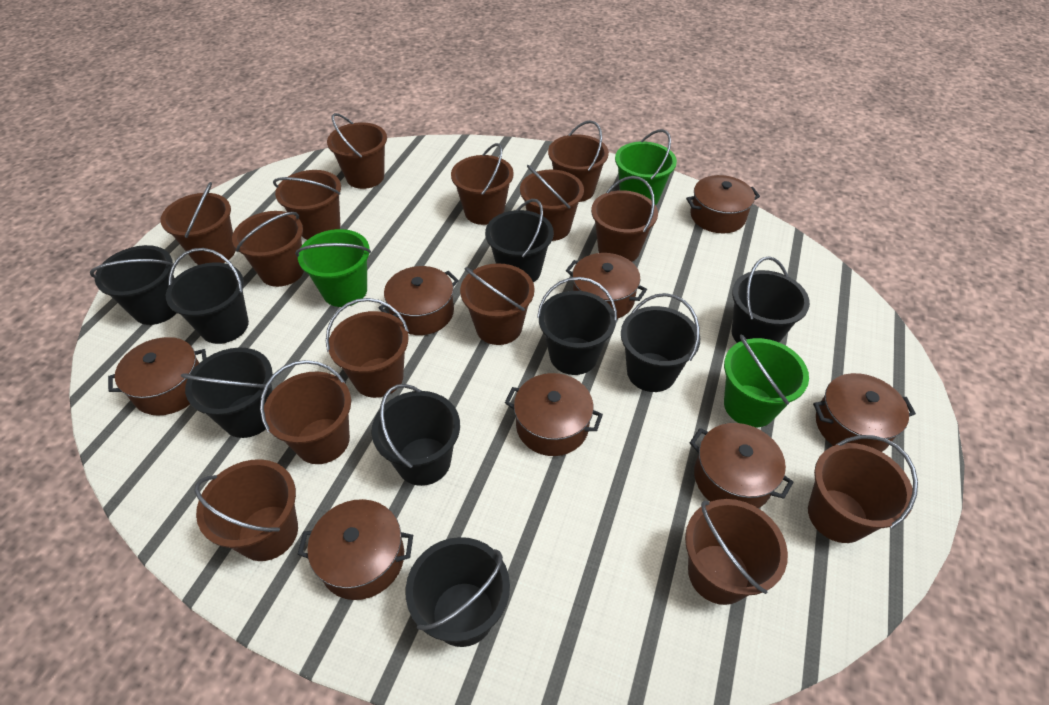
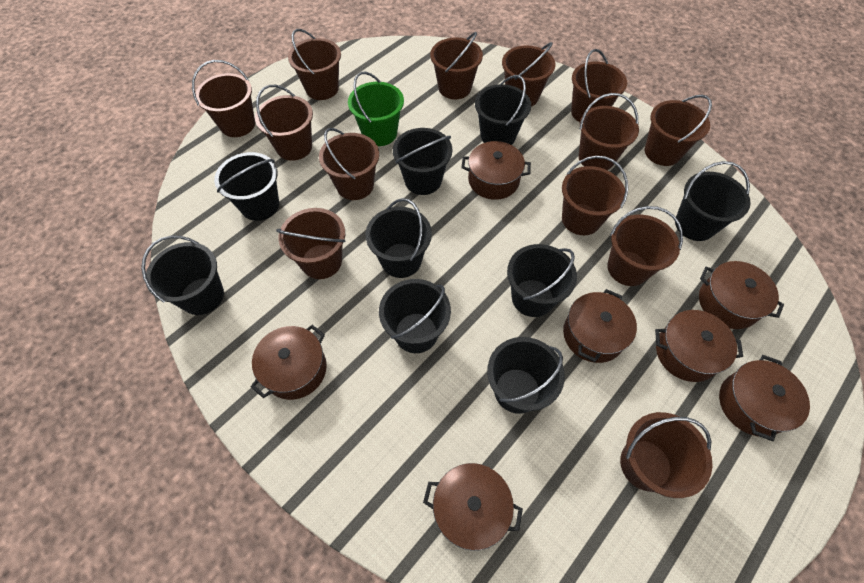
brown bucket: 14 -> 13
brown pot: 8 -> 7
green bucket: 3 -> 1

